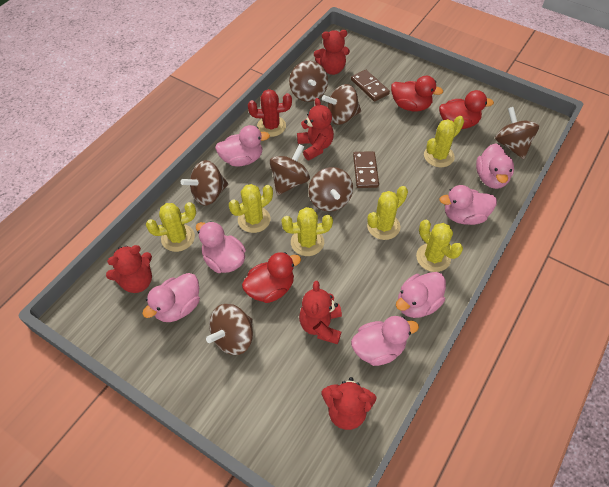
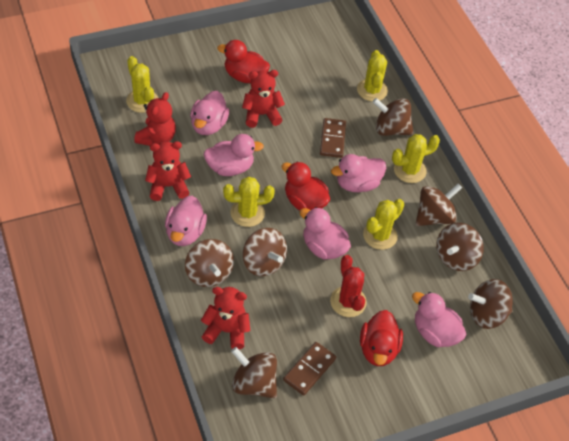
pink duck: 7 -> 6
red teddy bear: 5 -> 4
yellow cactus: 6 -> 5

